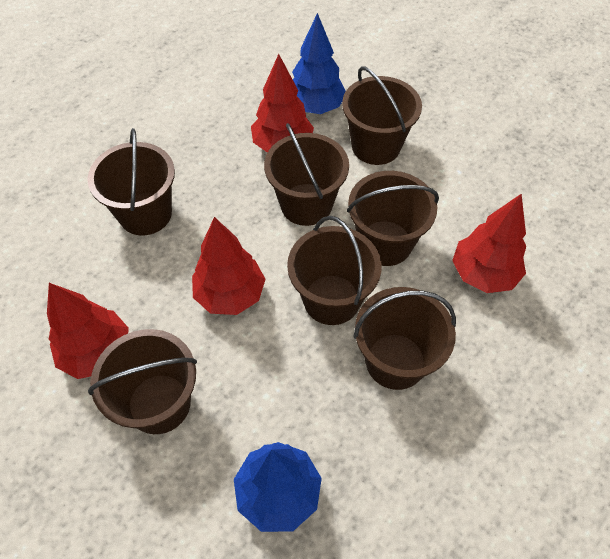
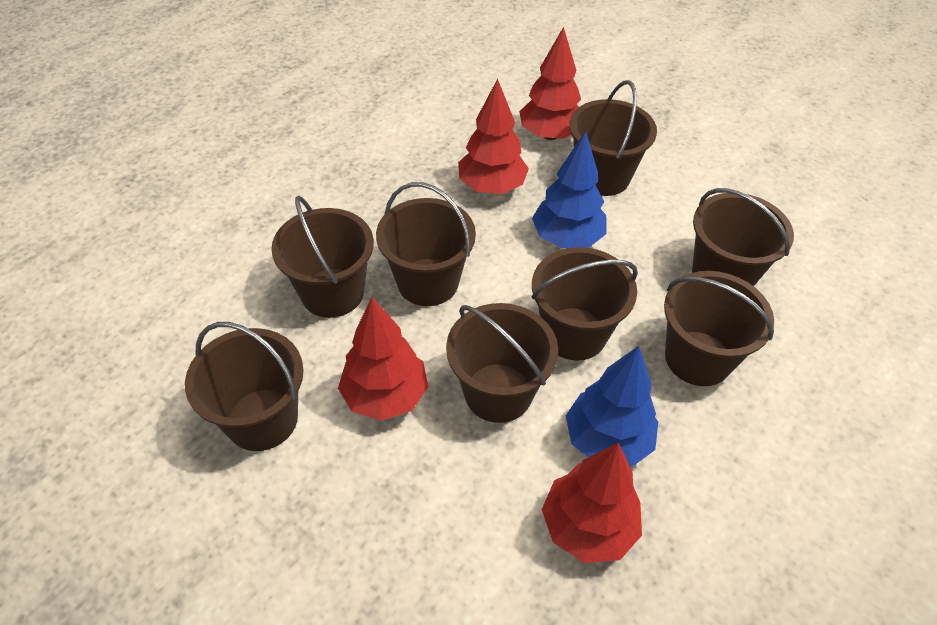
brown bucket: 7 -> 8

